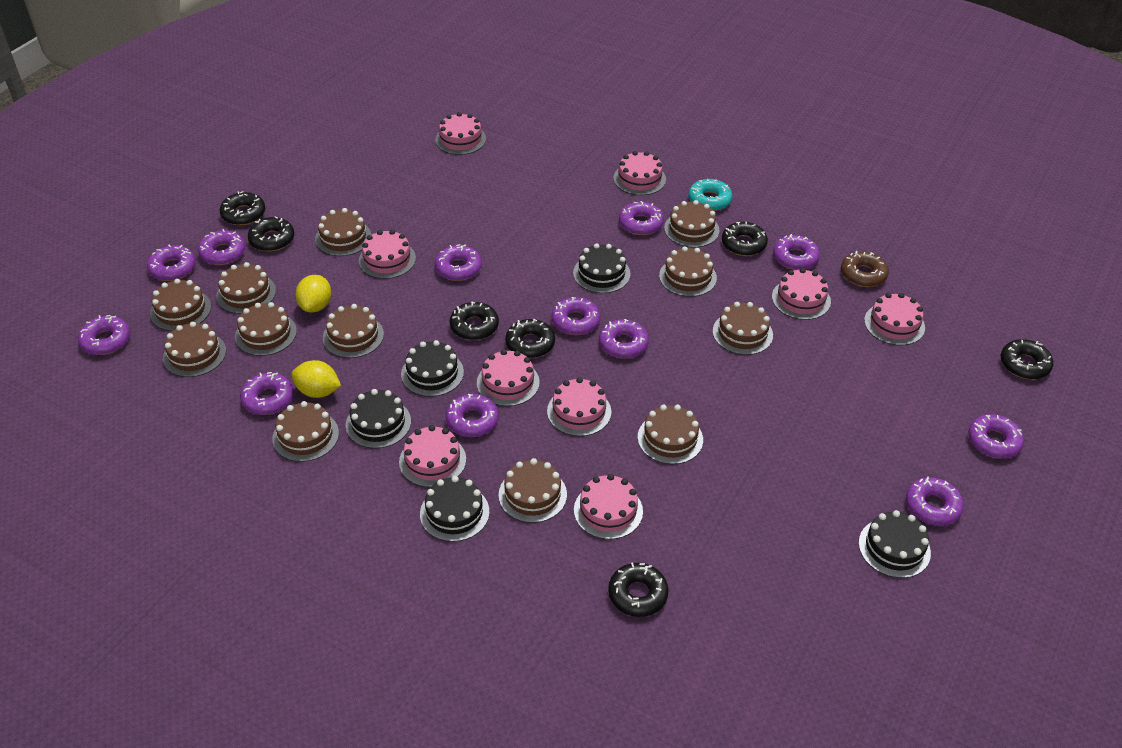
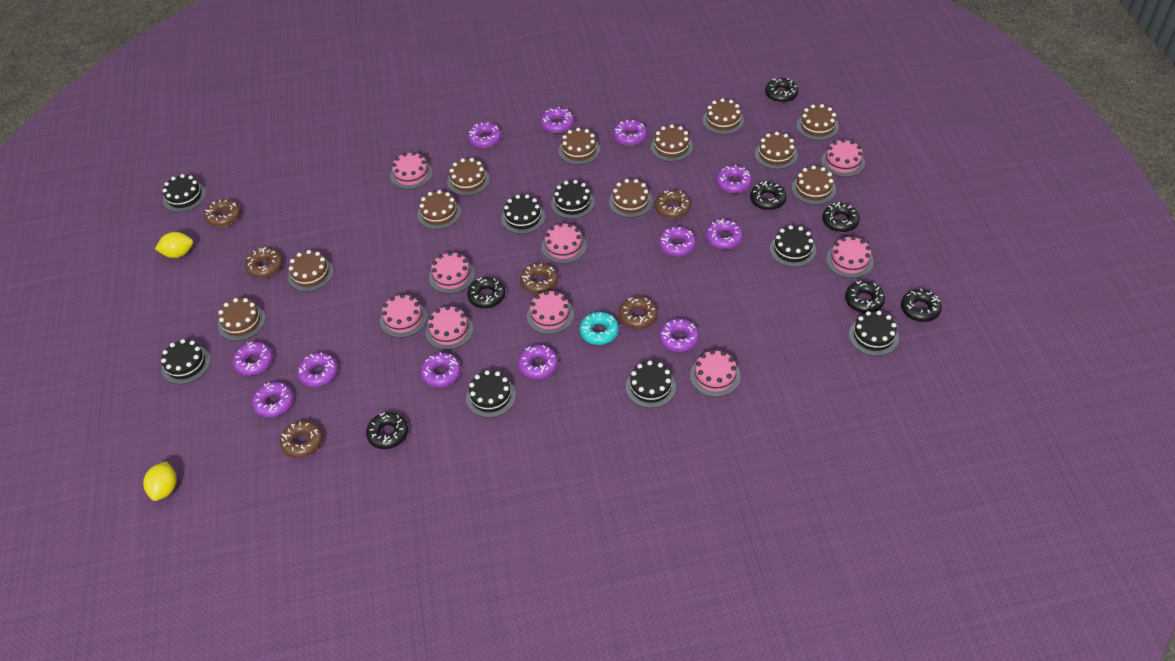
black cake: 5 -> 8
brown cake: 12 -> 11
brown donut: 1 -> 6

